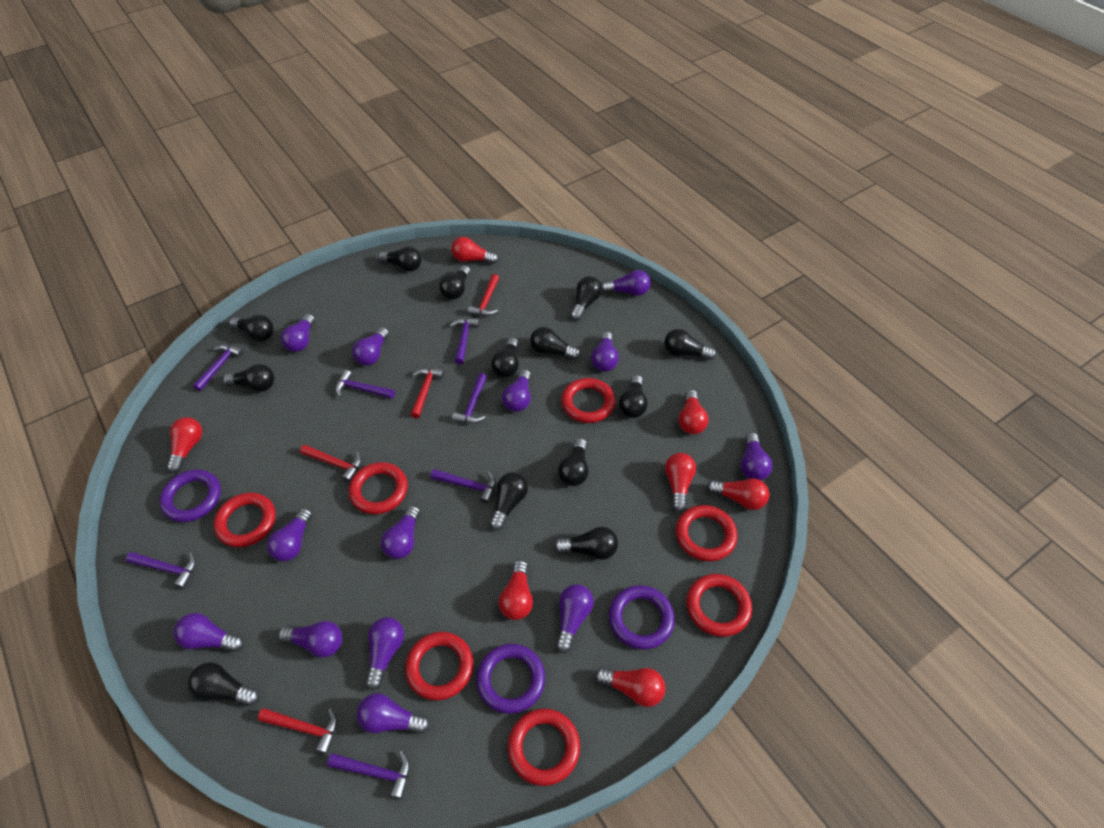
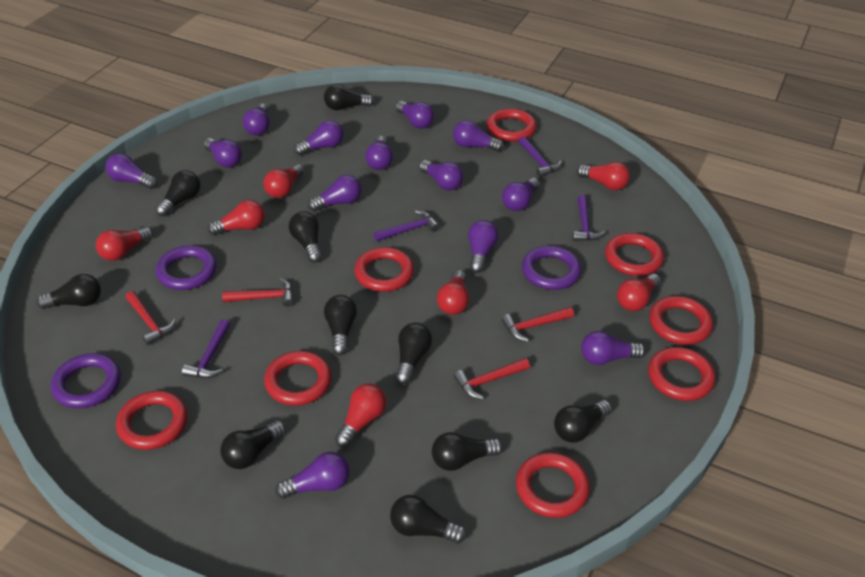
black light bulb: 13 -> 10
purple hammer: 7 -> 4
red ring: 7 -> 8

